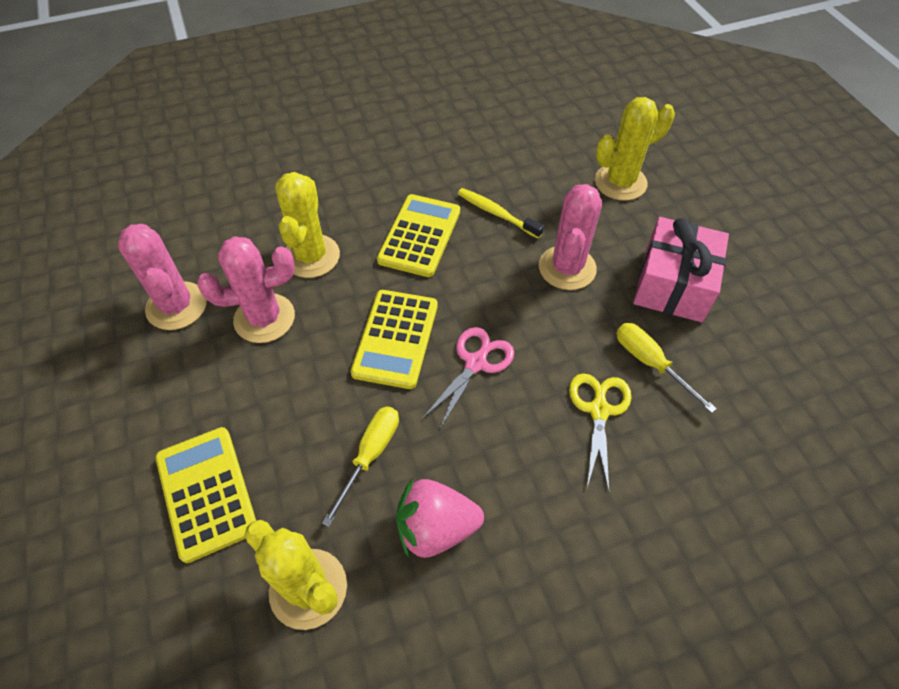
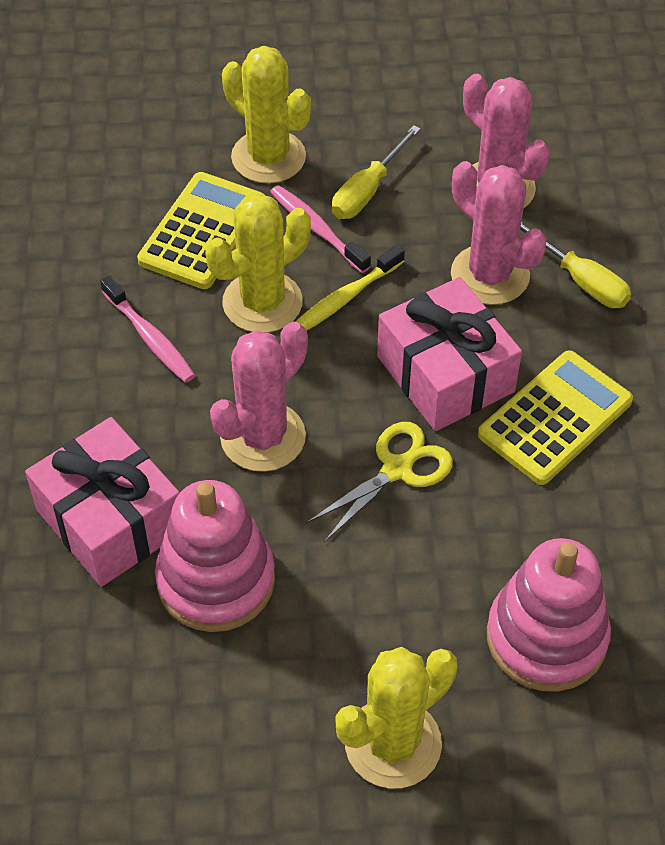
pink gift: 1 -> 2
pink scissors: 1 -> 0
pink stacking toy: 0 -> 2
pink strawberry: 1 -> 0
pink toothbrush: 0 -> 2
yellow calculator: 3 -> 2

